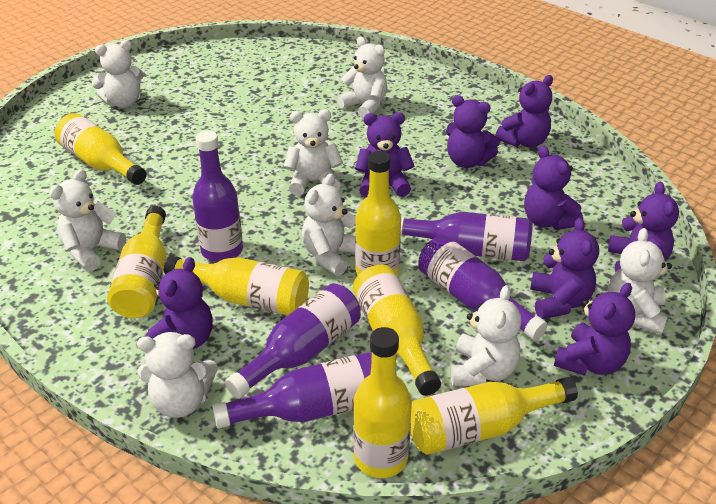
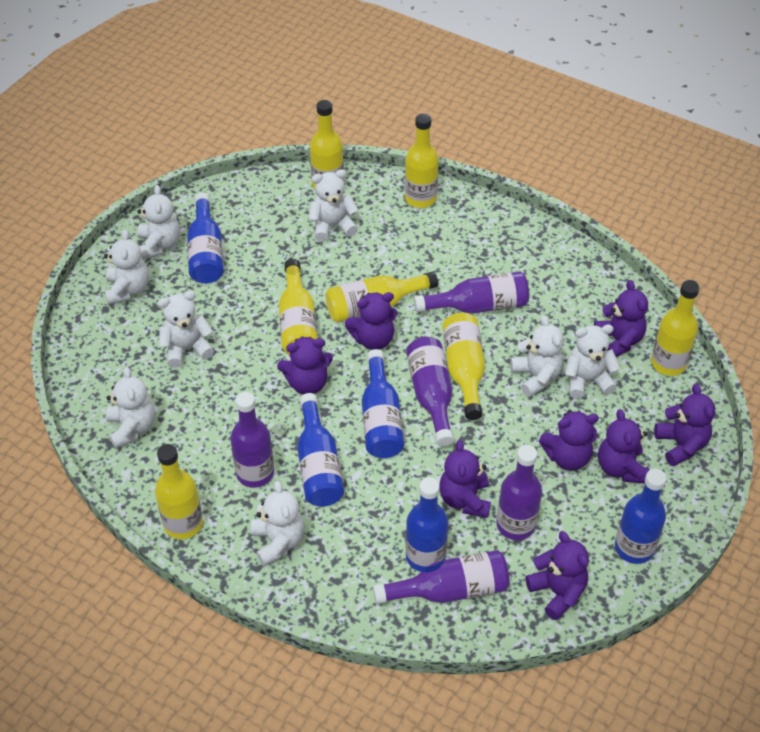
blue bottle: 0 -> 5

